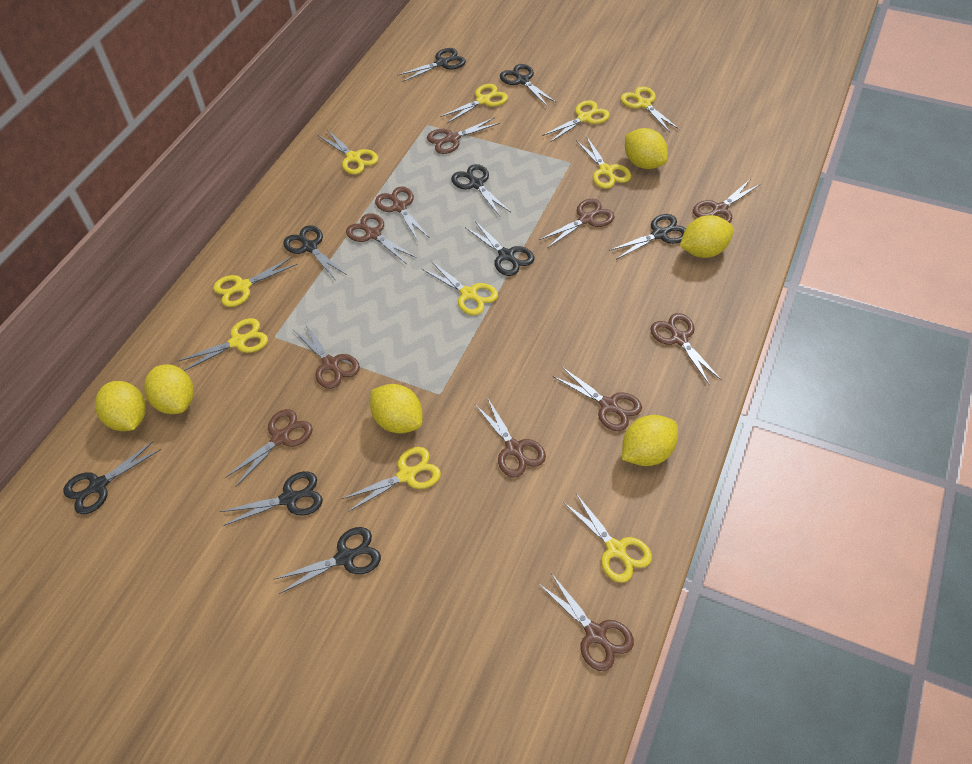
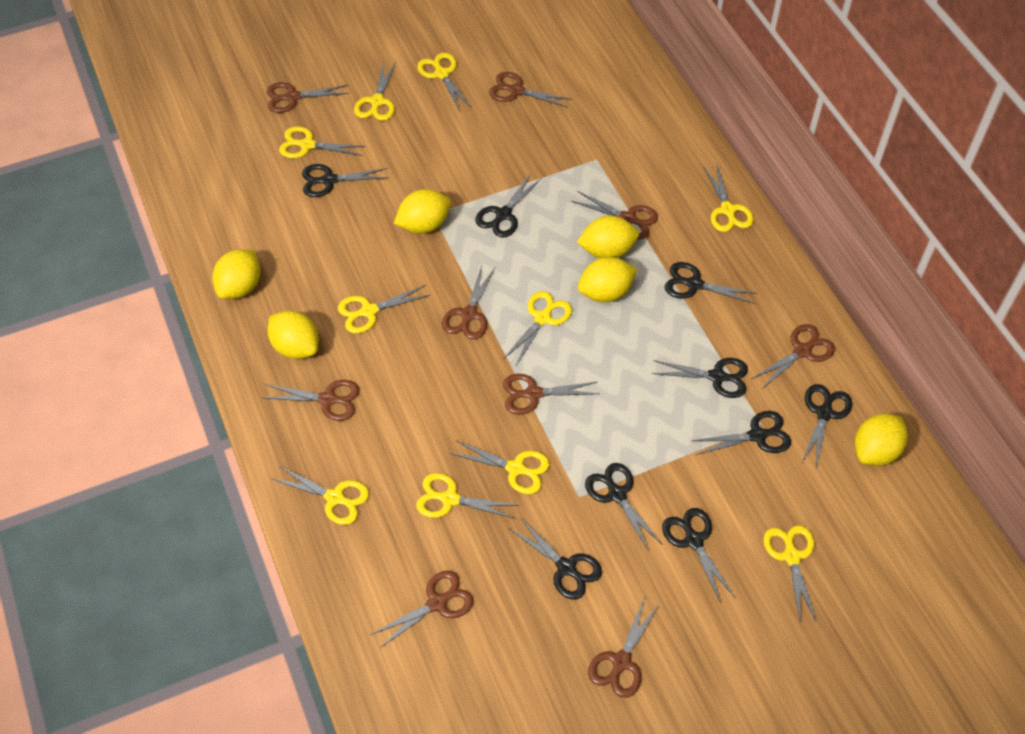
brown scissors: 11 -> 9

